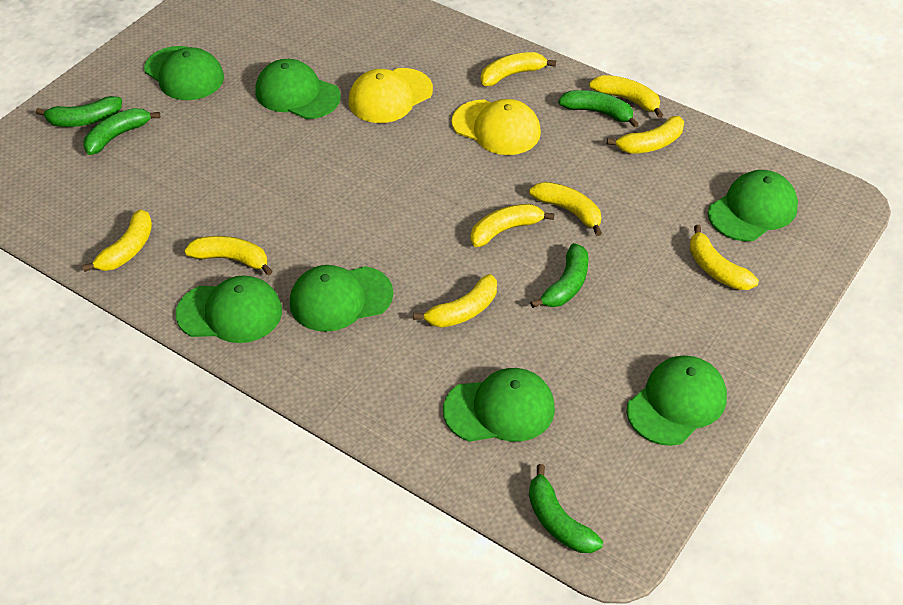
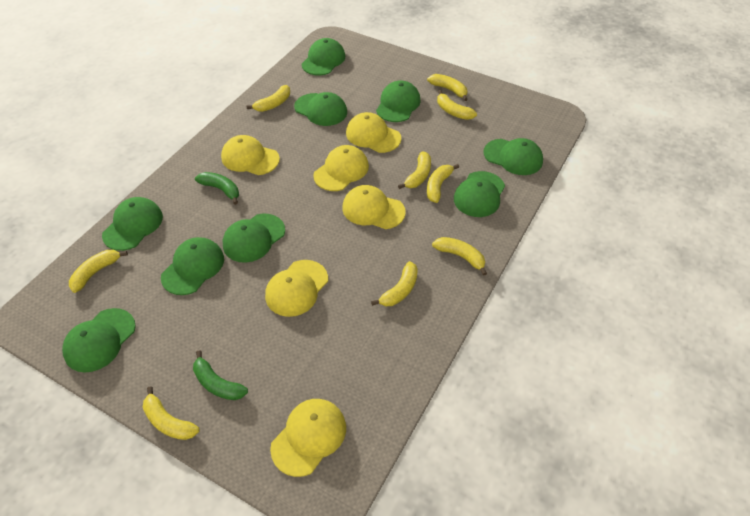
green banana: 5 -> 2
green cap: 7 -> 9
yellow cap: 2 -> 6

